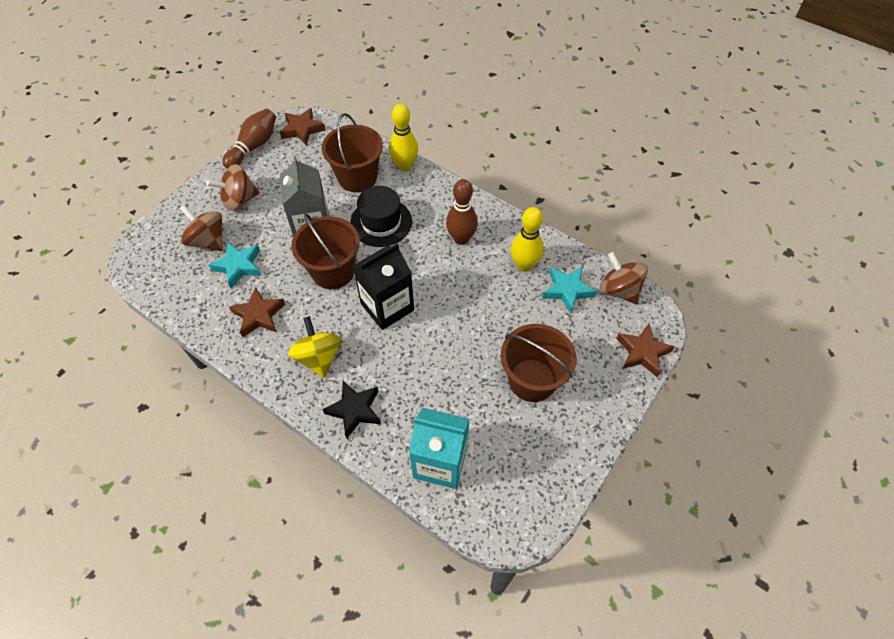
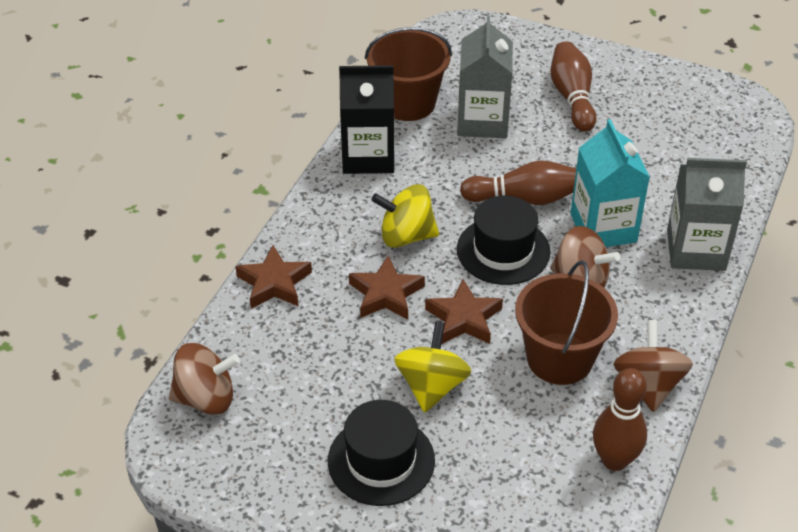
black hat: 1 -> 2
black star: 1 -> 0
brown bowling pin: 2 -> 3
brown bucket: 3 -> 2
grey carton: 1 -> 2
turquoise star: 2 -> 0
yellow bowling pin: 2 -> 0
yellow spinning top: 1 -> 2

